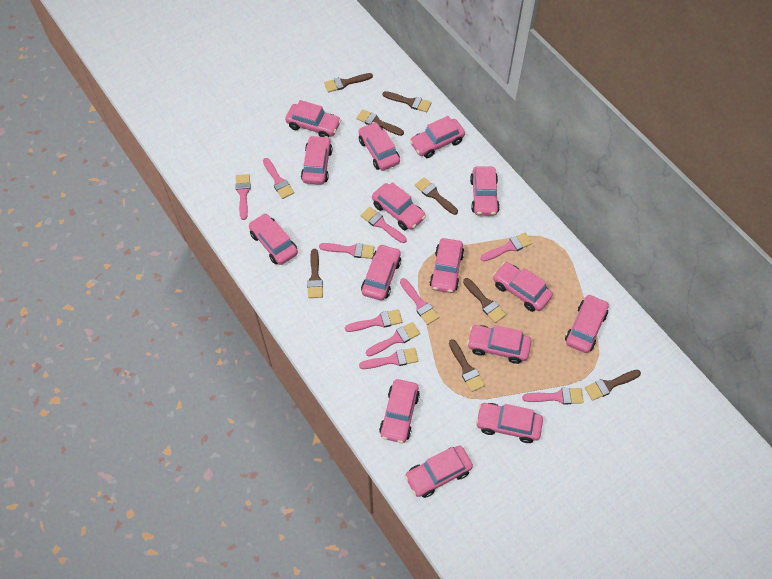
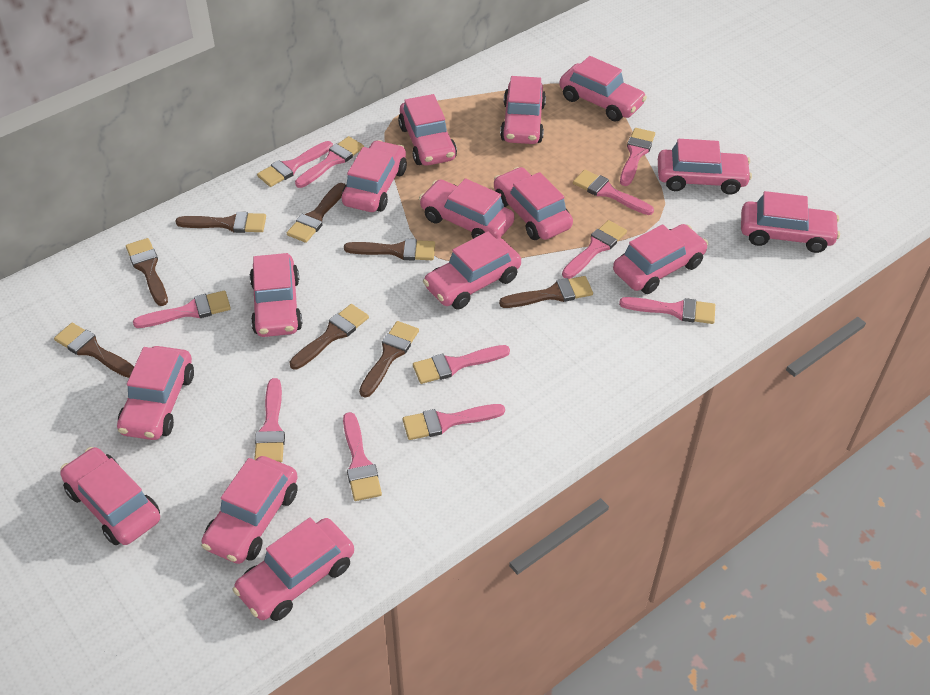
pink brush: 10 -> 11

